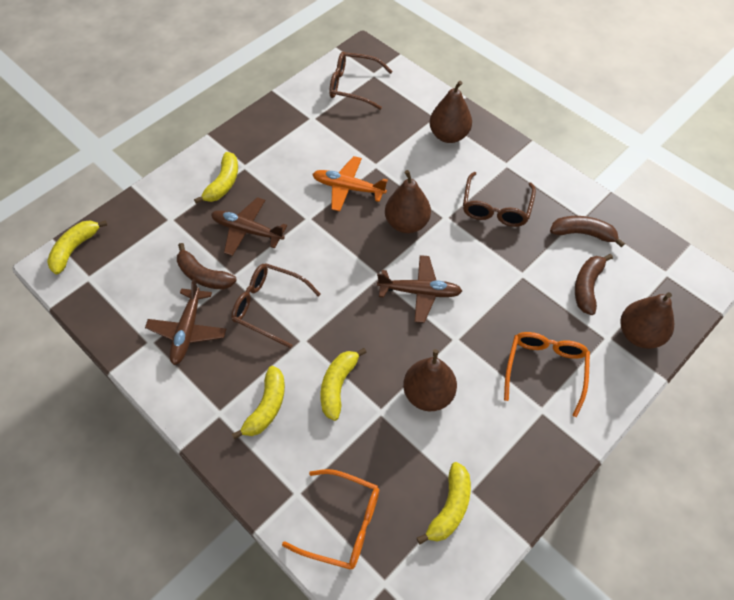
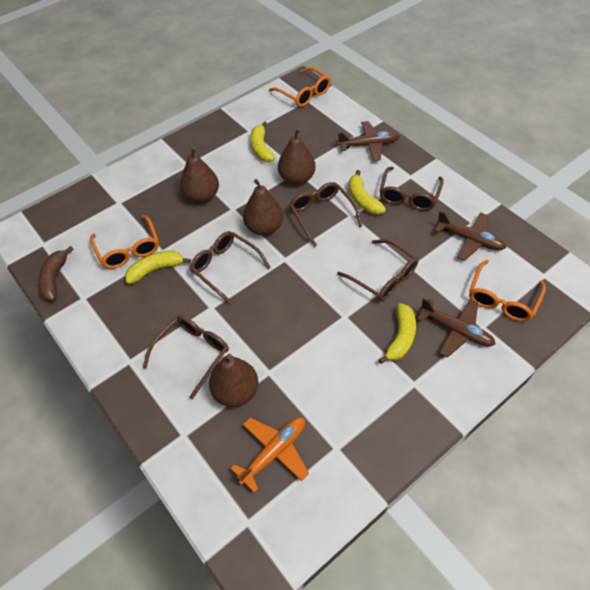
brown banana: 3 -> 1
brown glasses: 3 -> 5
orange glasses: 2 -> 3
yellow banana: 5 -> 4

